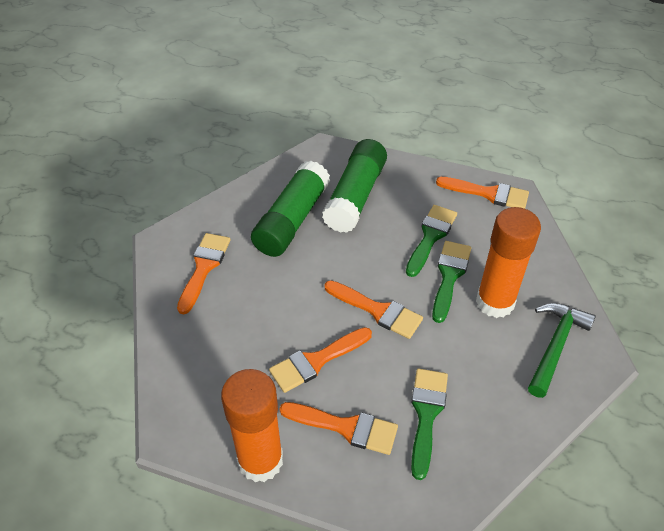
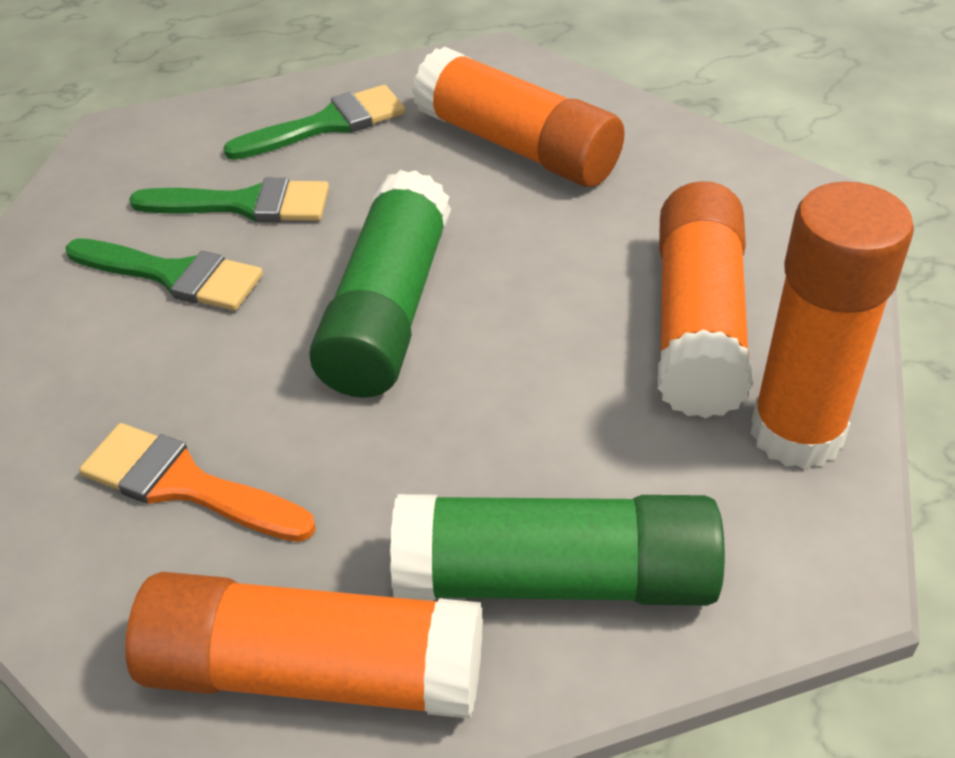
green hammer: 1 -> 0
orange brush: 5 -> 1
orange glue stick: 2 -> 4

